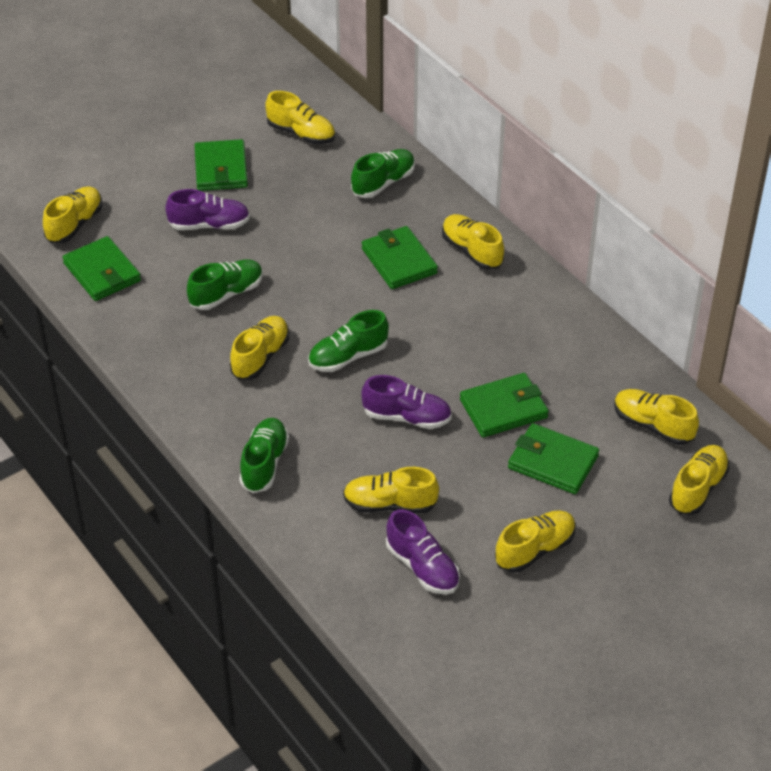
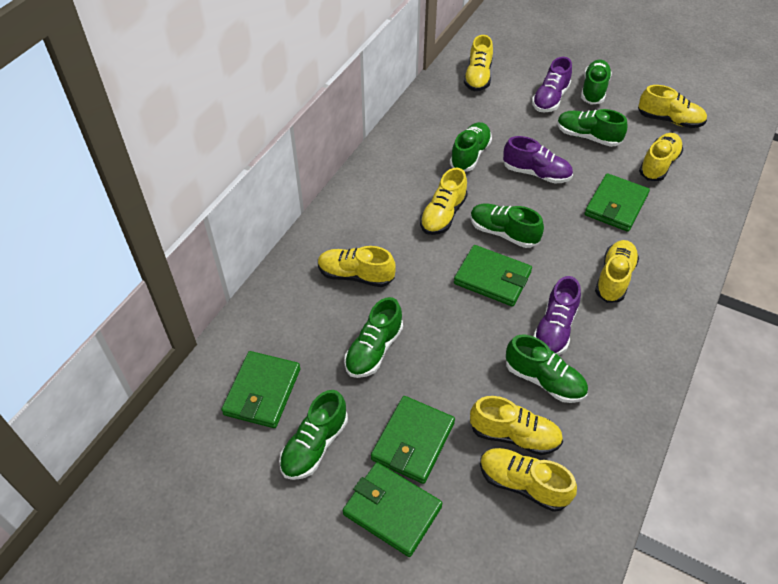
green shoe: 4 -> 7

